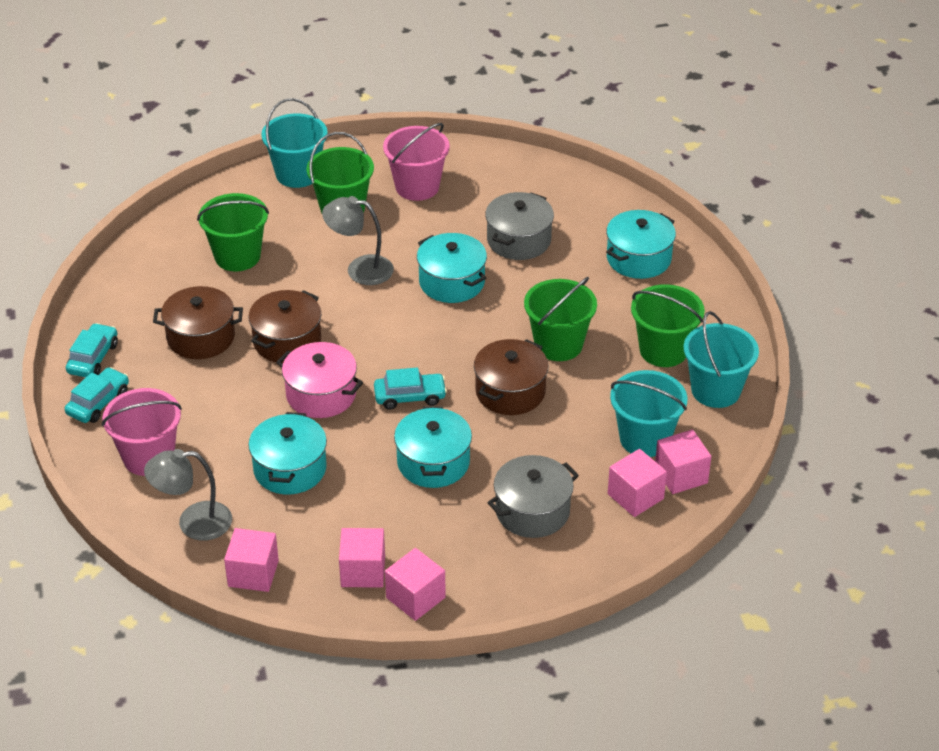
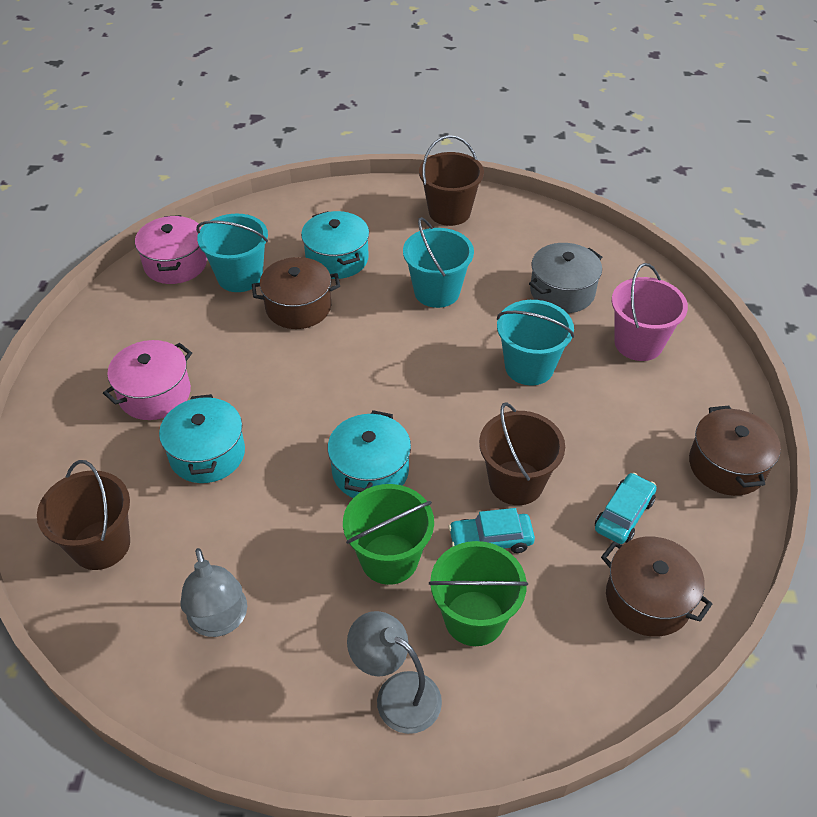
brown bucket: 0 -> 3
green bucket: 4 -> 2
grey pot: 2 -> 1
pink bucket: 2 -> 1
pink cube: 5 -> 0
pink pot: 1 -> 2
turquoise car: 3 -> 2
turquoise pot: 4 -> 3

